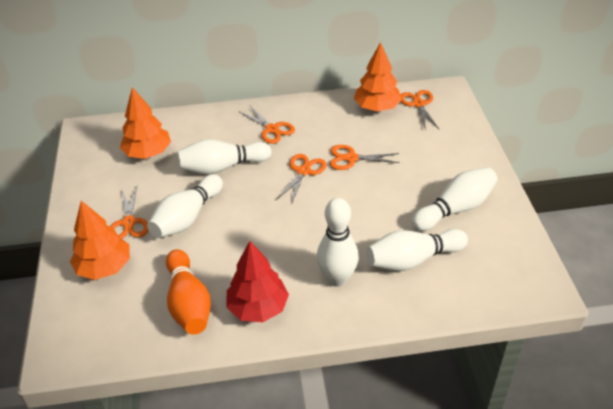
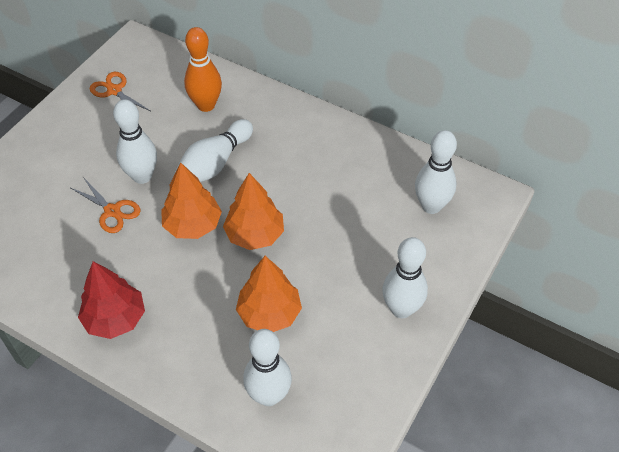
orange scissors: 5 -> 2

